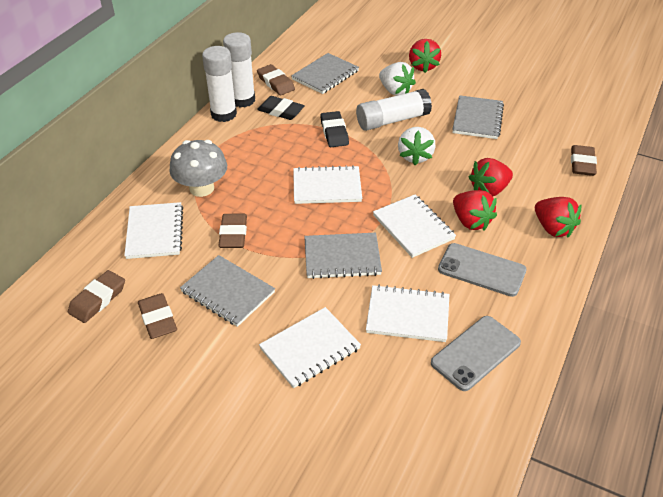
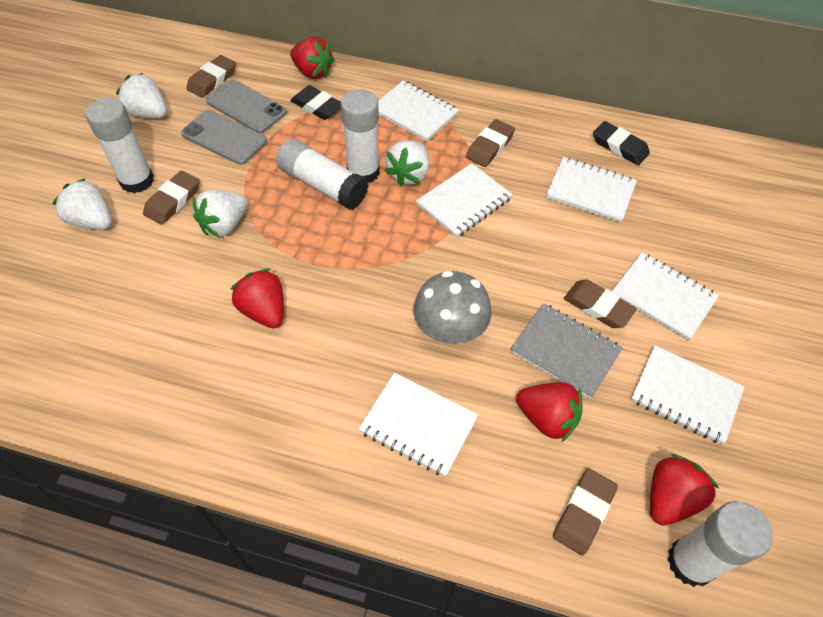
grey notebook: 4 -> 1
white glue stick: 3 -> 4
white notebook: 5 -> 6
white strawberry: 2 -> 4

